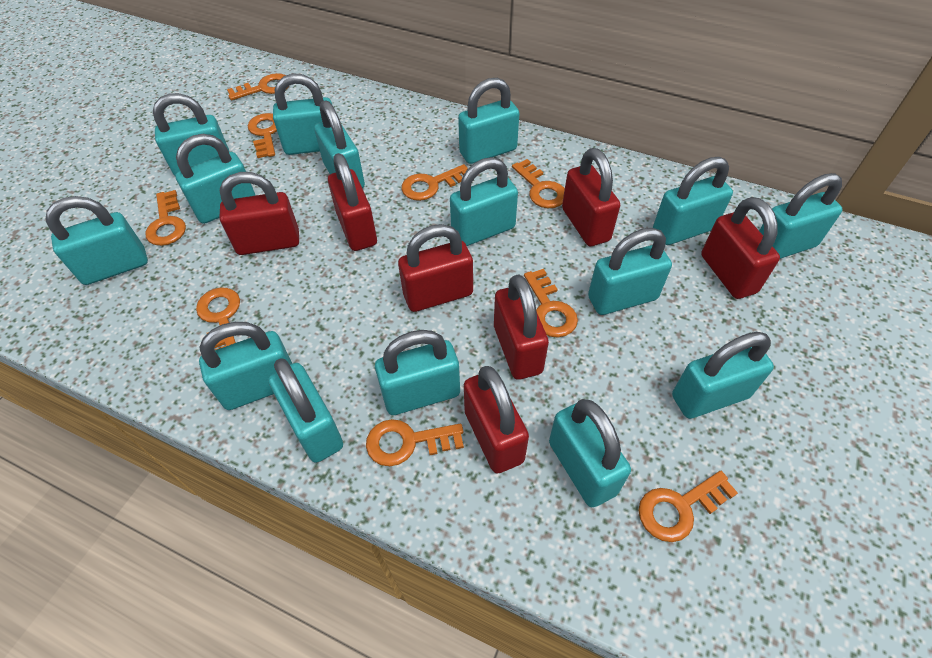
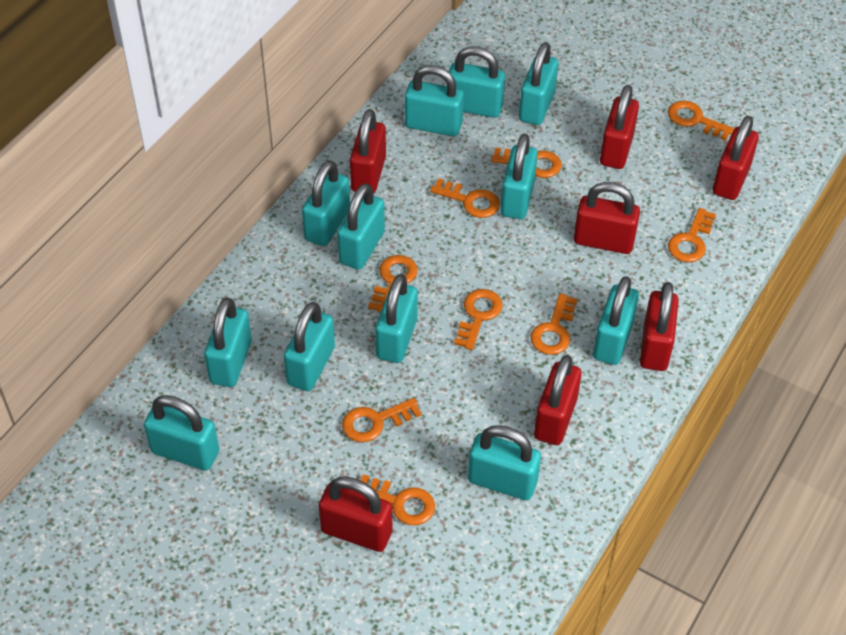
turquoise padlock: 15 -> 12

